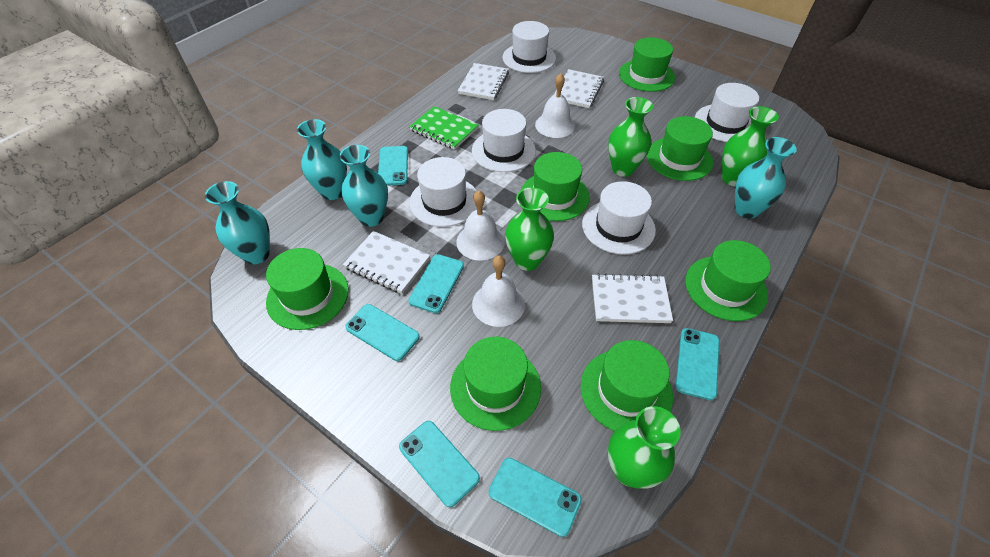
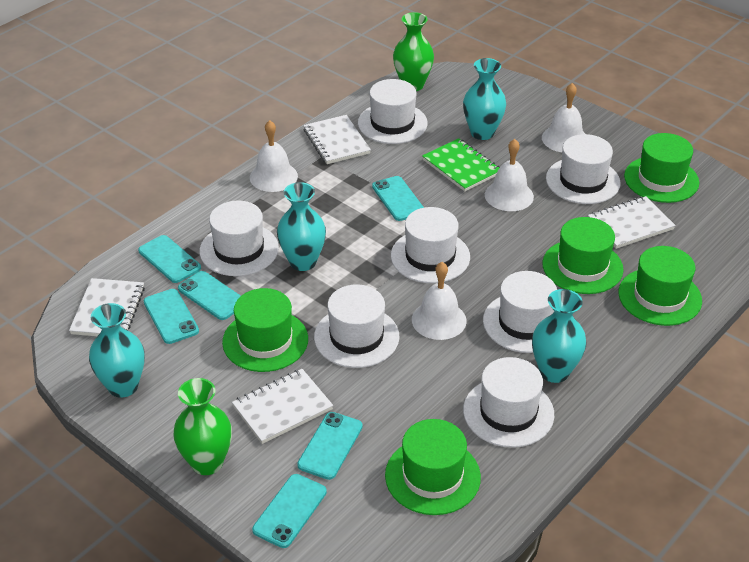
green hat: 7 -> 5
green vase: 4 -> 2
white bell: 3 -> 4
white hat: 5 -> 7

